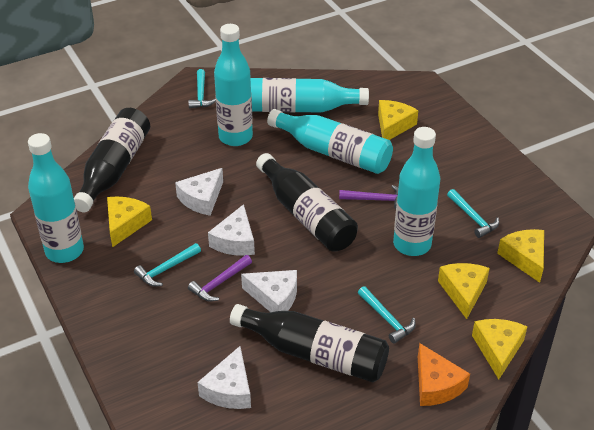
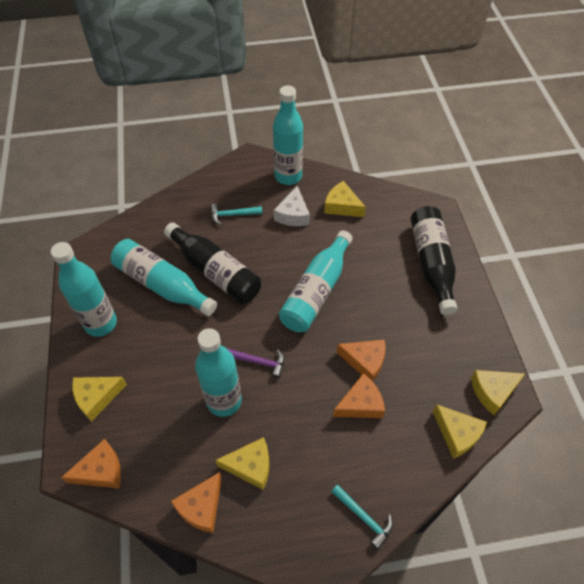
black bottle: 3 -> 2
orange cheese: 1 -> 4
purple hammer: 2 -> 1
turquoise hammer: 4 -> 2
white cheese: 4 -> 1

